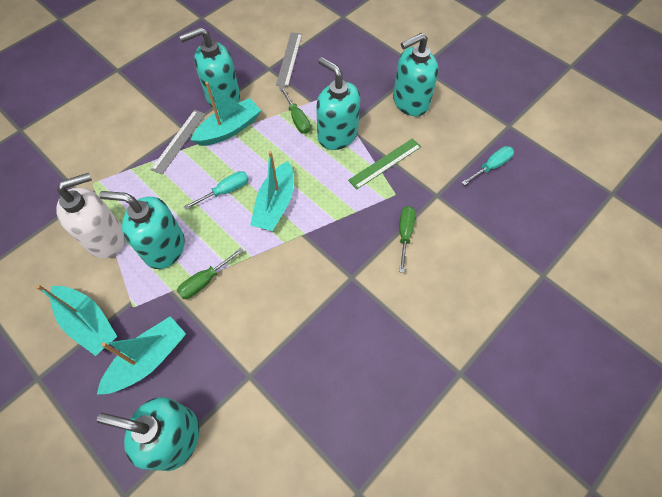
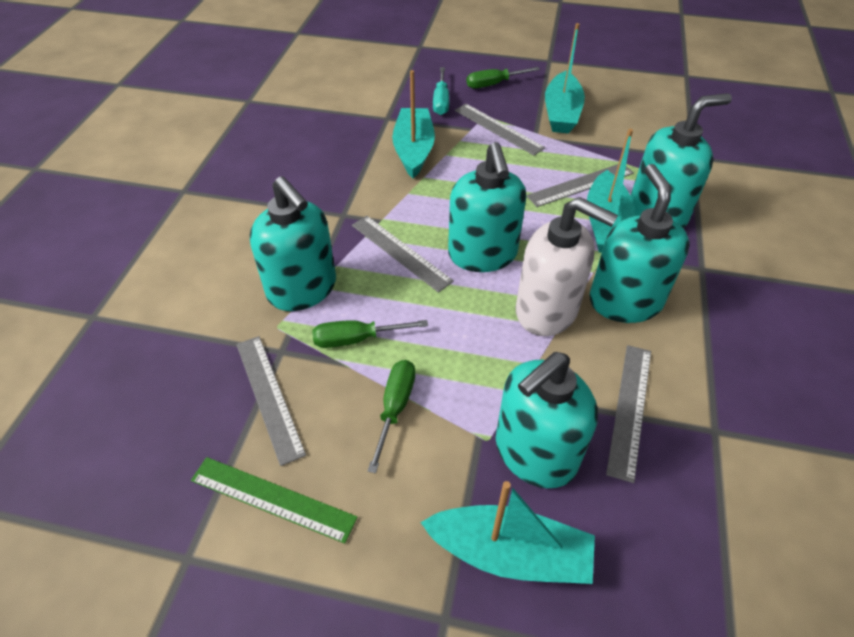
grey ruler: 2 -> 5
turquoise screwdriver: 2 -> 1

